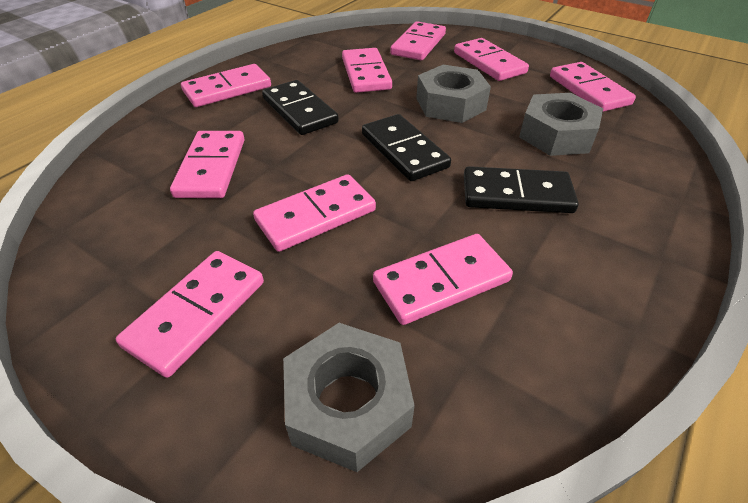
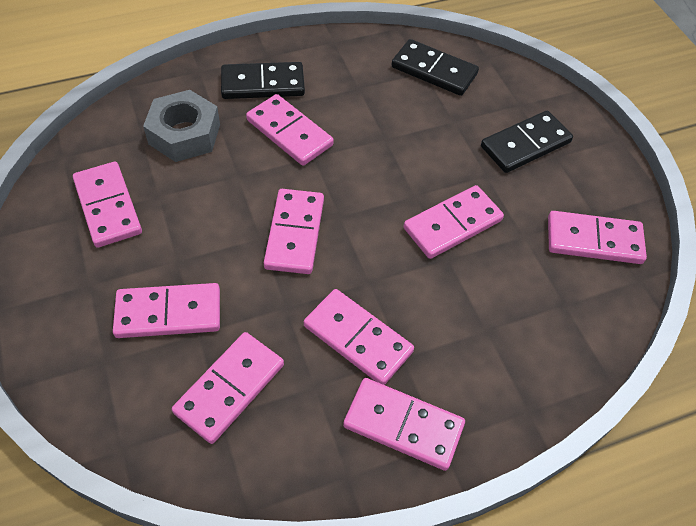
grey nut: 3 -> 1

